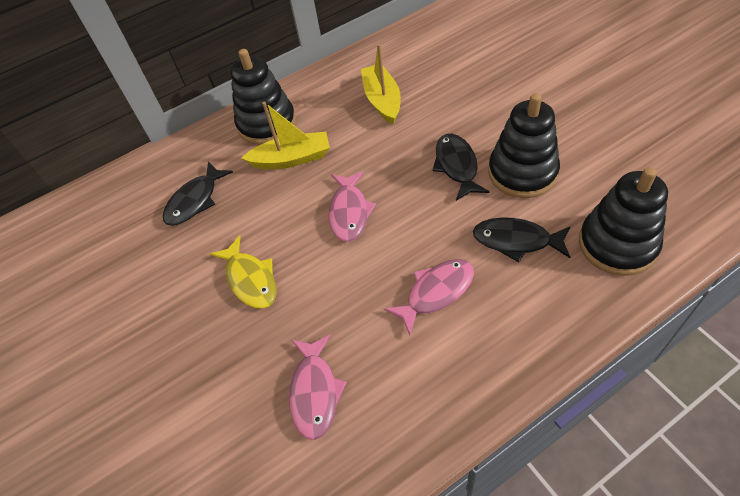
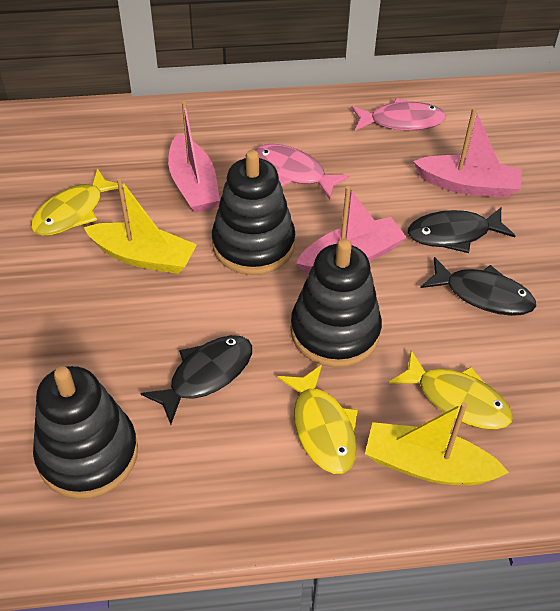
pink boat: 0 -> 3
pink fish: 3 -> 2
yellow fish: 1 -> 3

